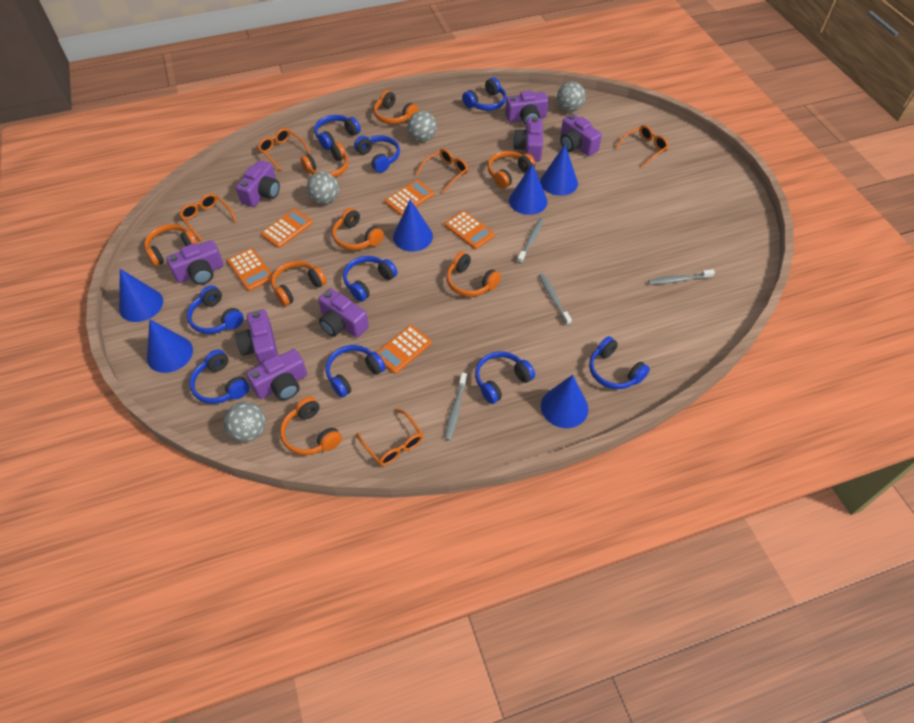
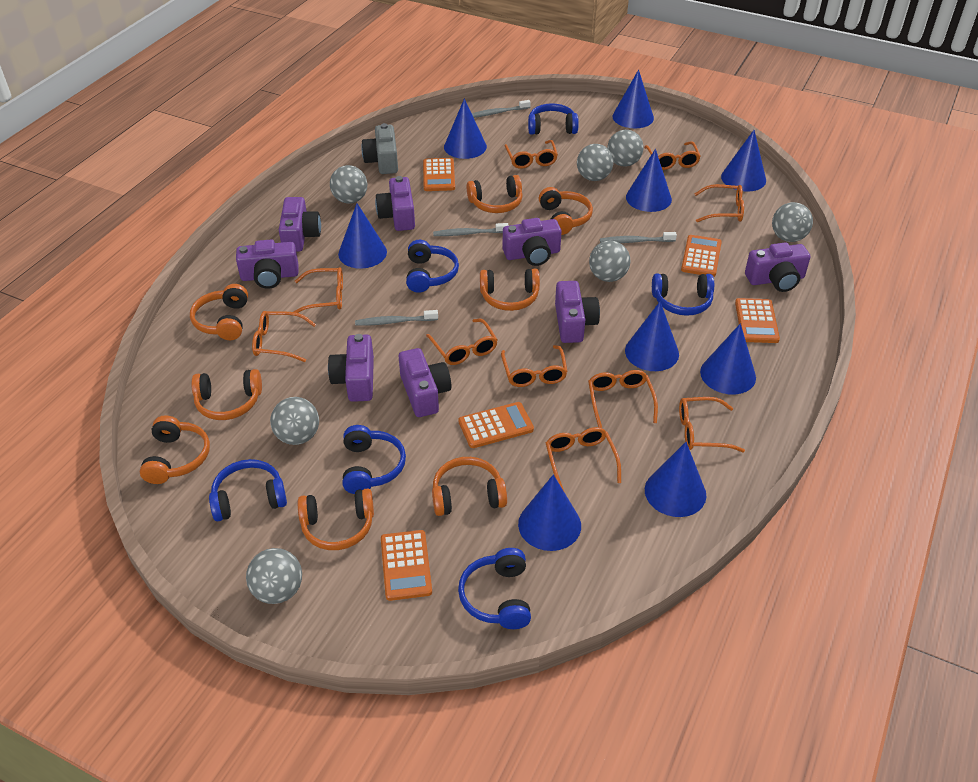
blue cone: 6 -> 9
blue headphones: 9 -> 6
grey ball: 4 -> 7
grey camera: 0 -> 1
orange glasses: 5 -> 10

